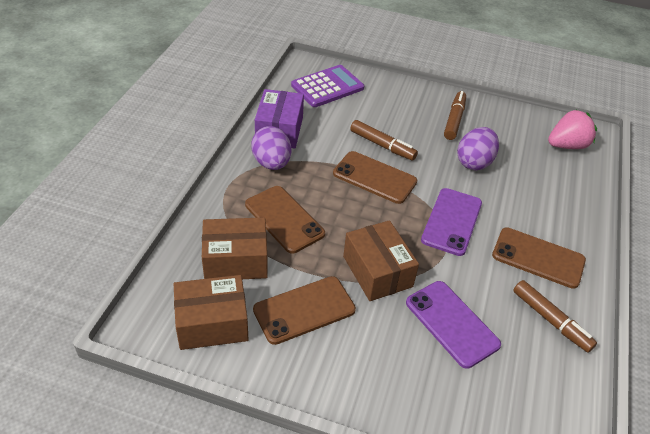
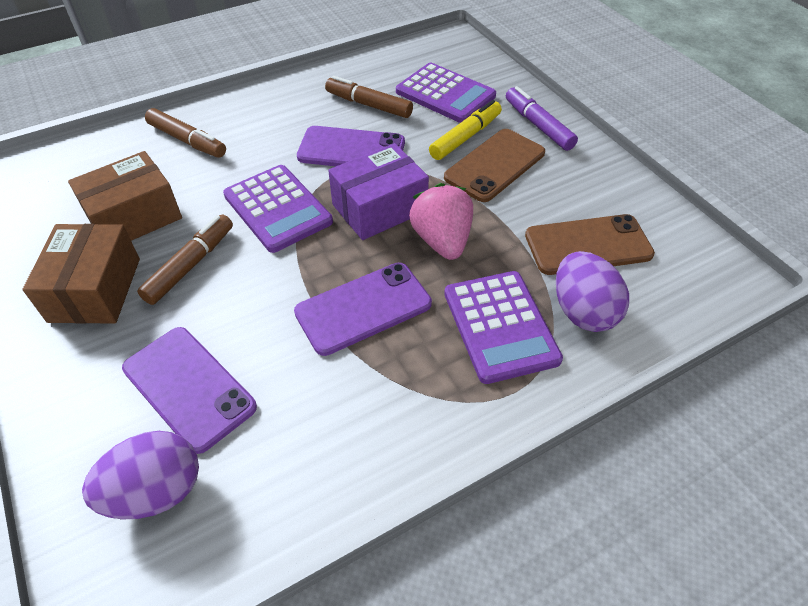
brown box: 3 -> 2
brown phone: 4 -> 2
purple calculator: 1 -> 3
purple marker: 0 -> 1
purple phone: 2 -> 3
yellow marker: 0 -> 1

